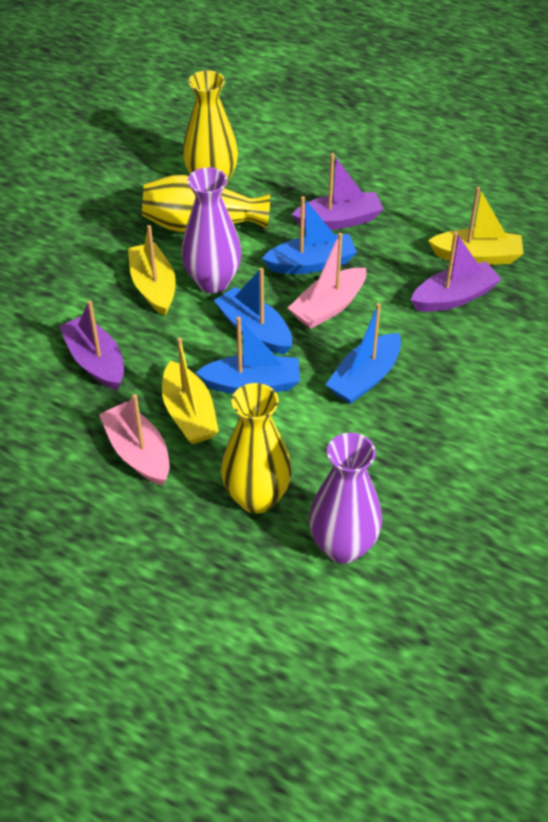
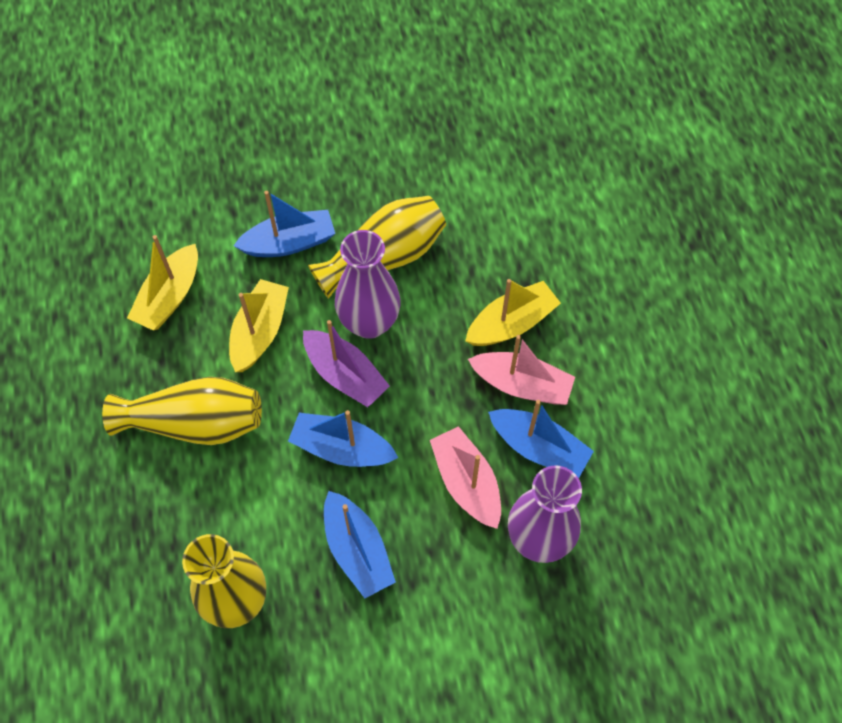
purple boat: 3 -> 1

